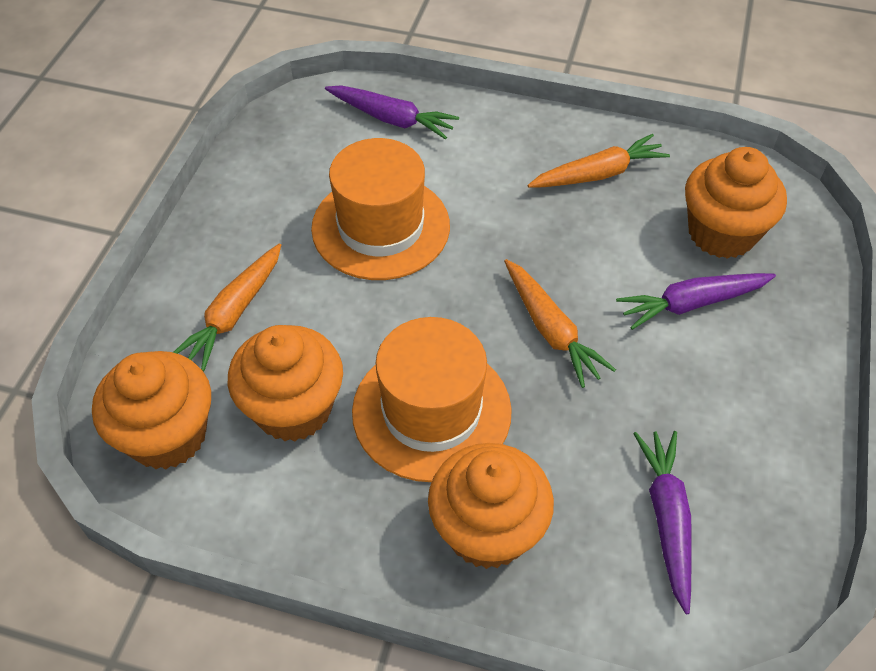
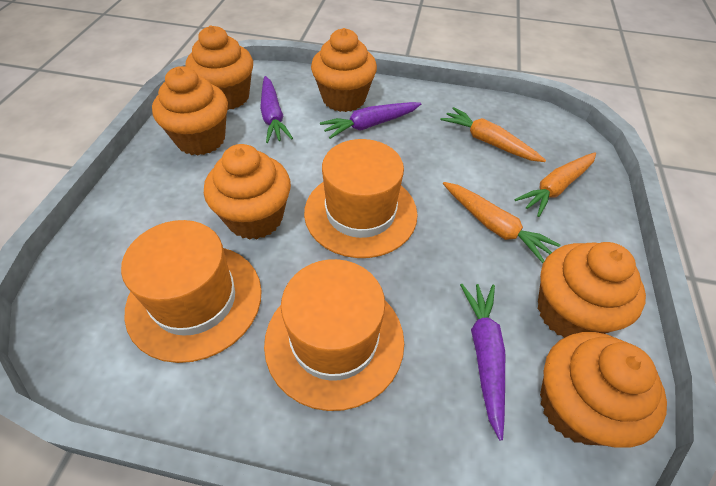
orange cupcake: 4 -> 6
orange hat: 2 -> 3

